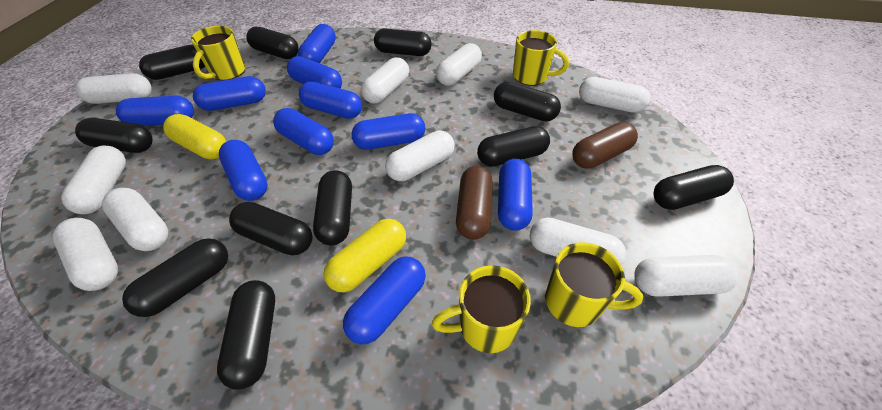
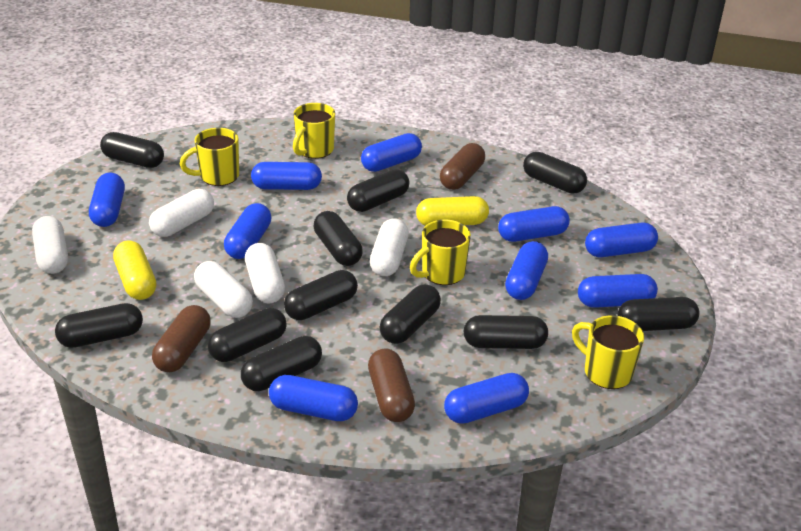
brown capsule: 2 -> 3
white capsule: 10 -> 5

